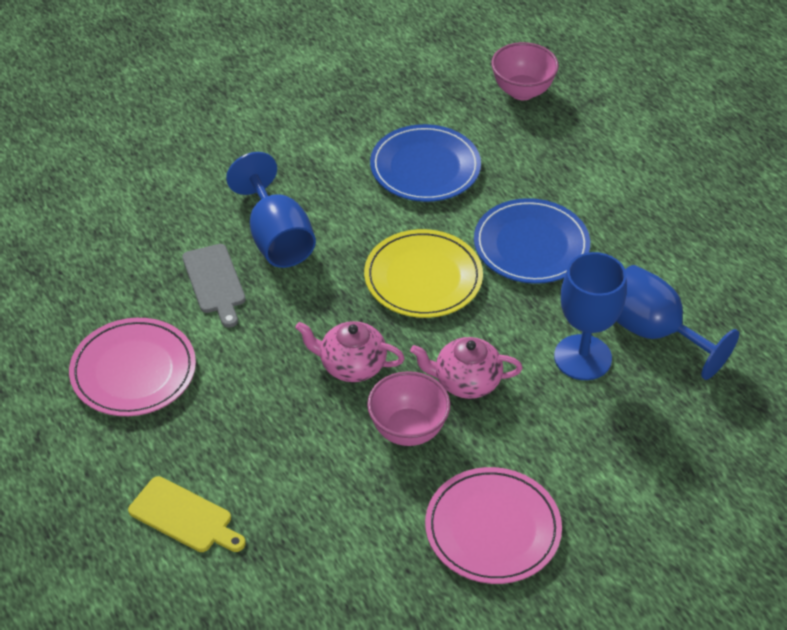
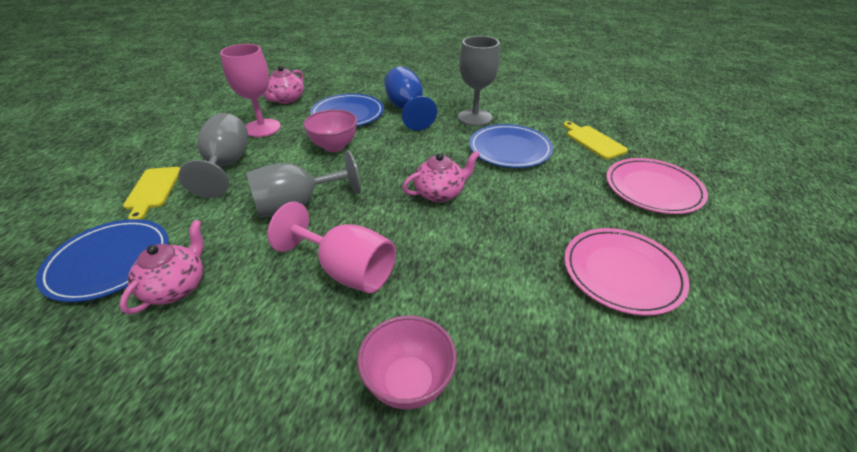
blue goblet: 3 -> 1
blue plate: 2 -> 3
grey cutting board: 1 -> 0
grey goblet: 0 -> 3
pink goblet: 0 -> 2
pink teapot: 2 -> 3
yellow cutting board: 1 -> 2
yellow plate: 1 -> 0

